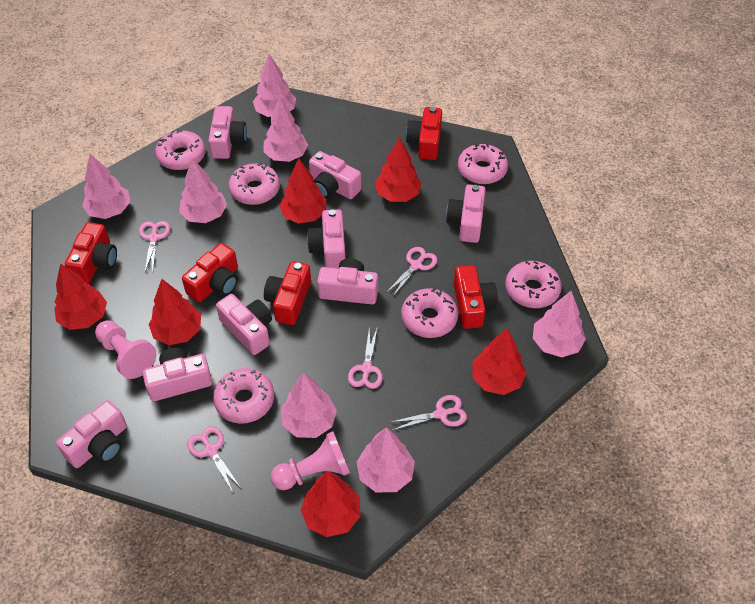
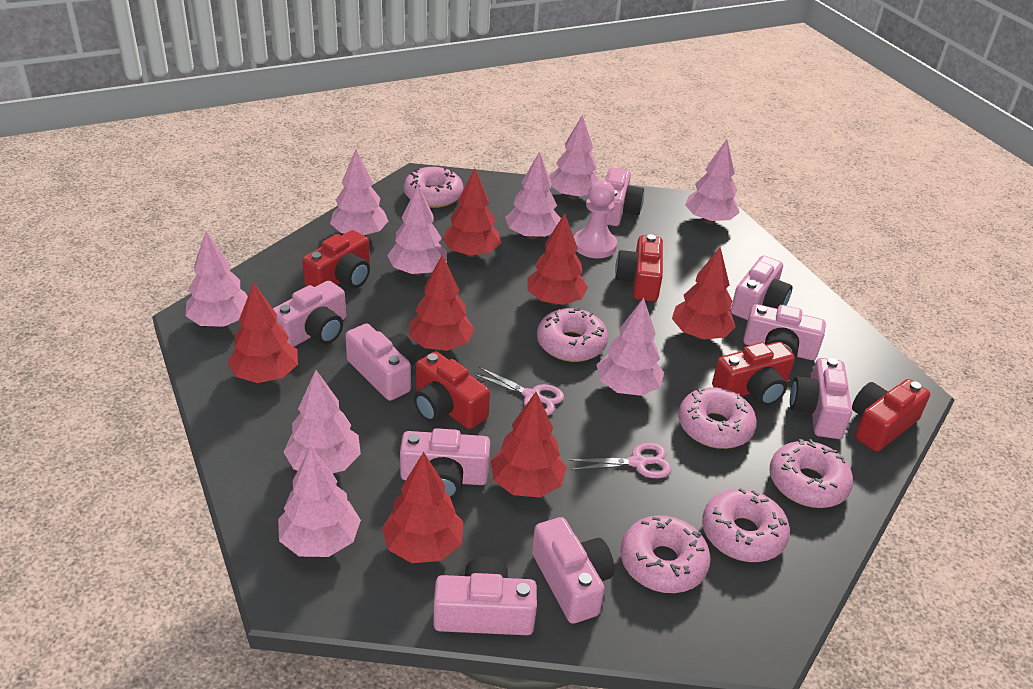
pink camera: 8 -> 9
pink pawn: 2 -> 1
pink scissors: 5 -> 2
pink tree: 7 -> 9
red tree: 6 -> 7

